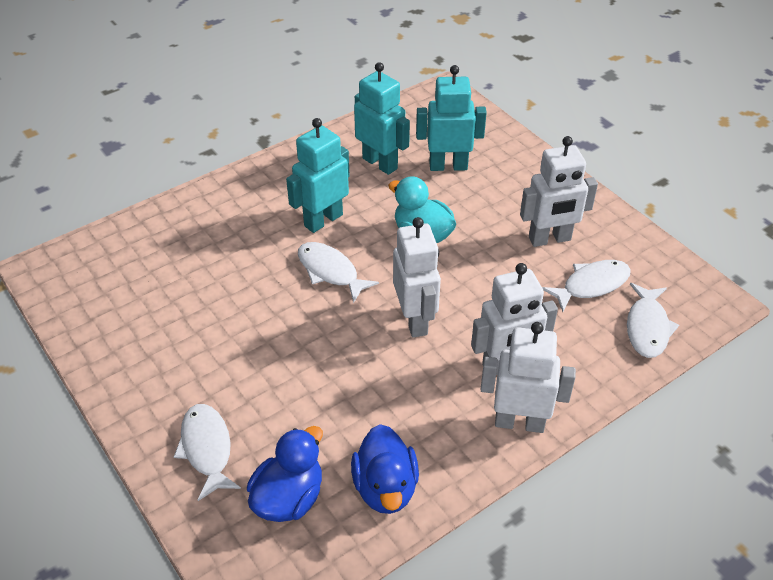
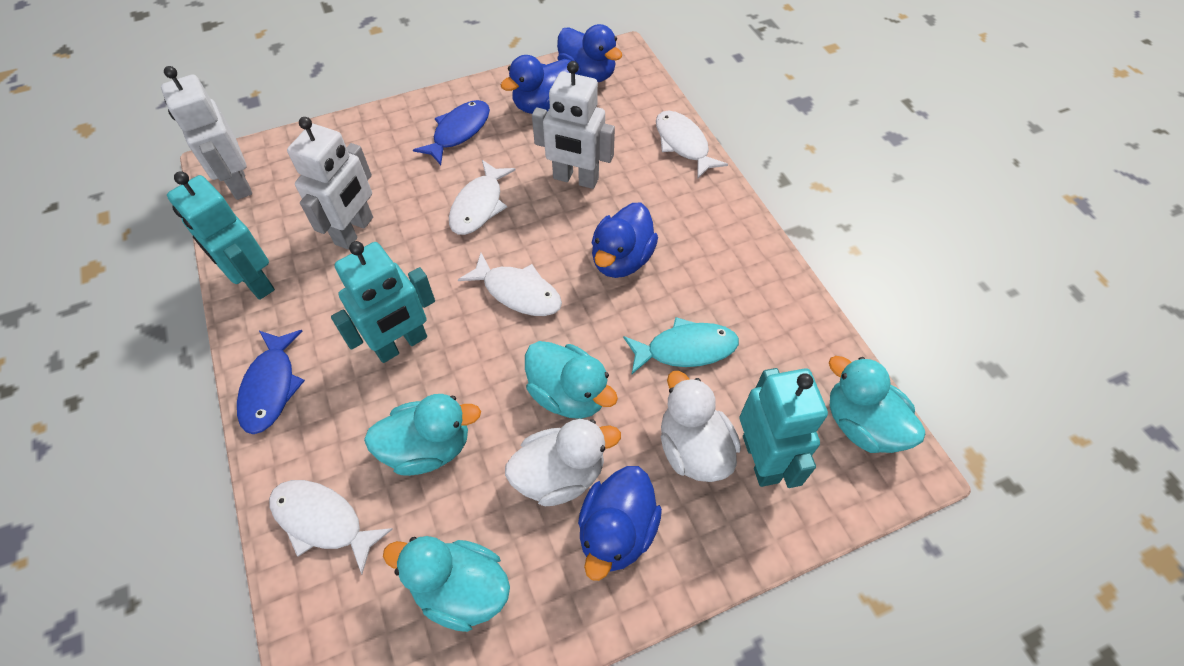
blue duck: 2 -> 4
blue fish: 0 -> 2
turquoise duck: 1 -> 4
turquoise fish: 0 -> 1
white duck: 0 -> 2
white robot: 4 -> 3

